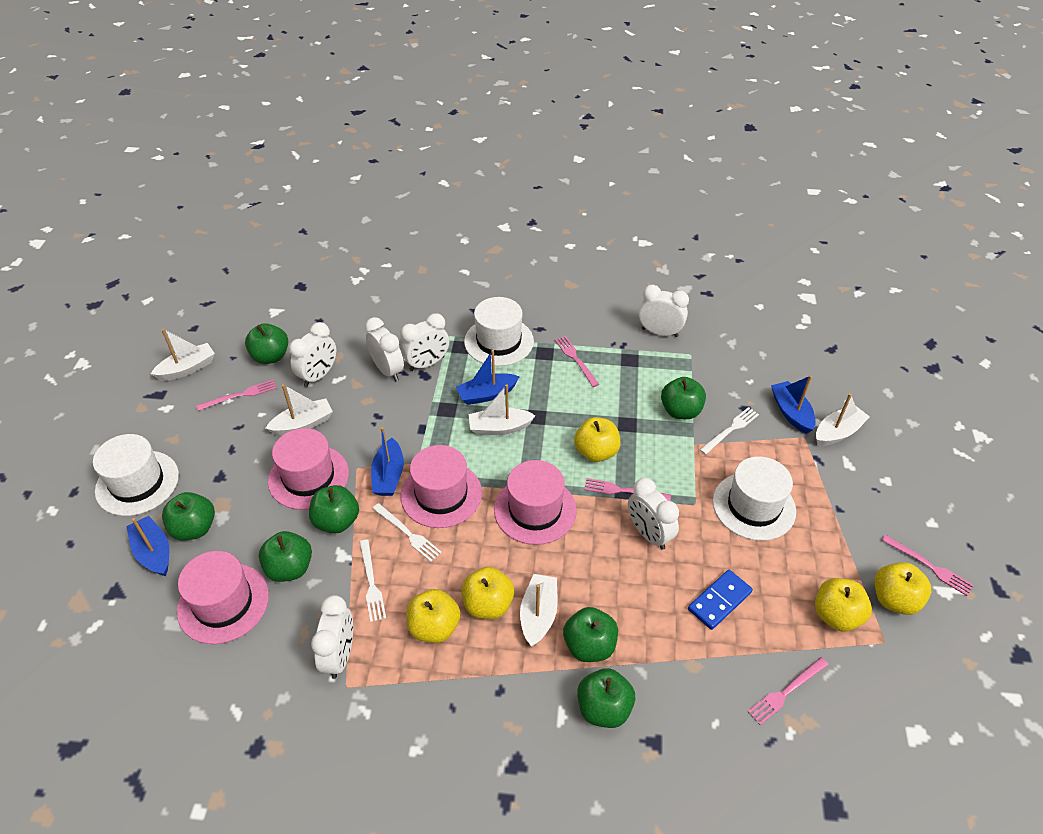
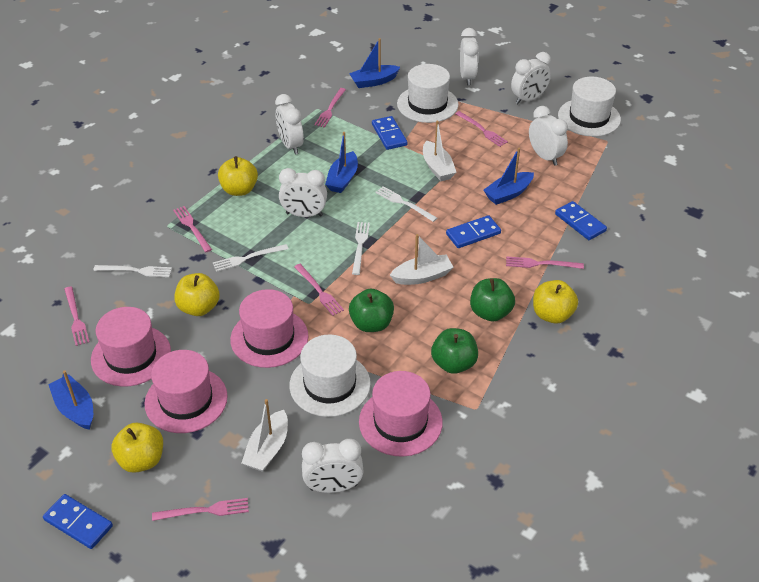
blue domino: 1 -> 4
green apple: 7 -> 3
pink fork: 5 -> 7
white boat: 5 -> 3
white fork: 3 -> 4
yellow apple: 5 -> 4

